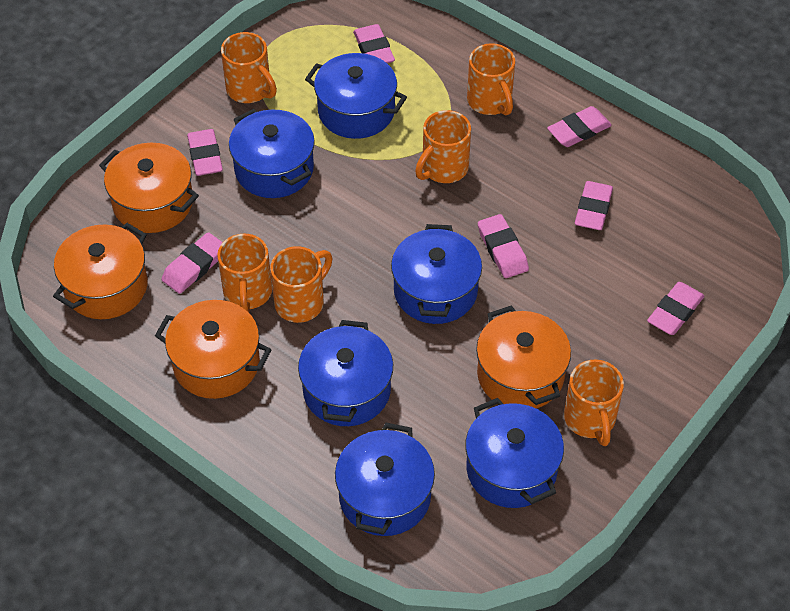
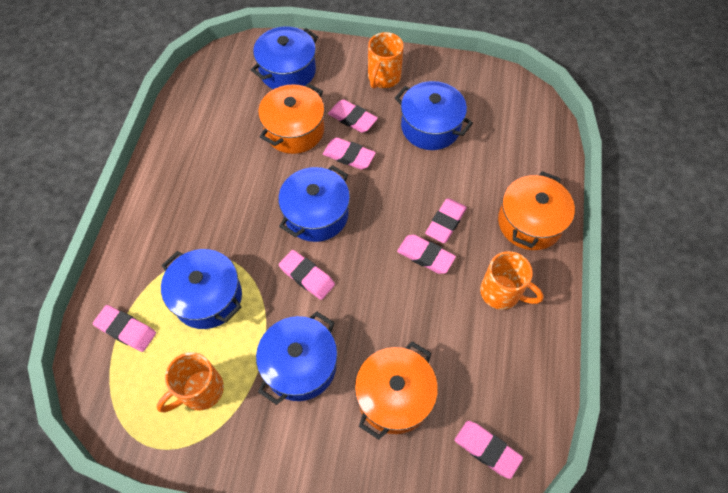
blue pot: 6 -> 5
orange mug: 6 -> 3
orange pot: 4 -> 3

